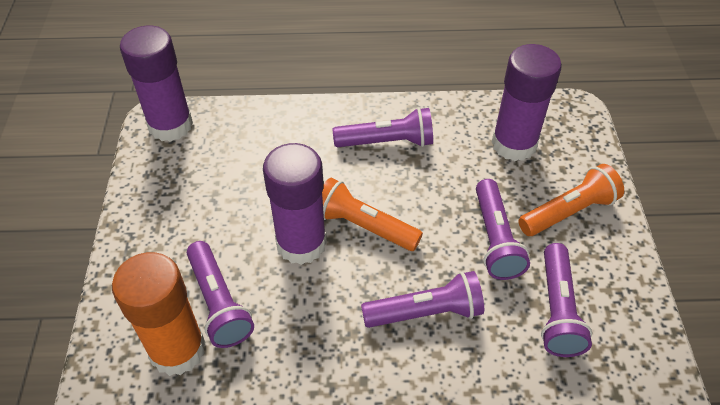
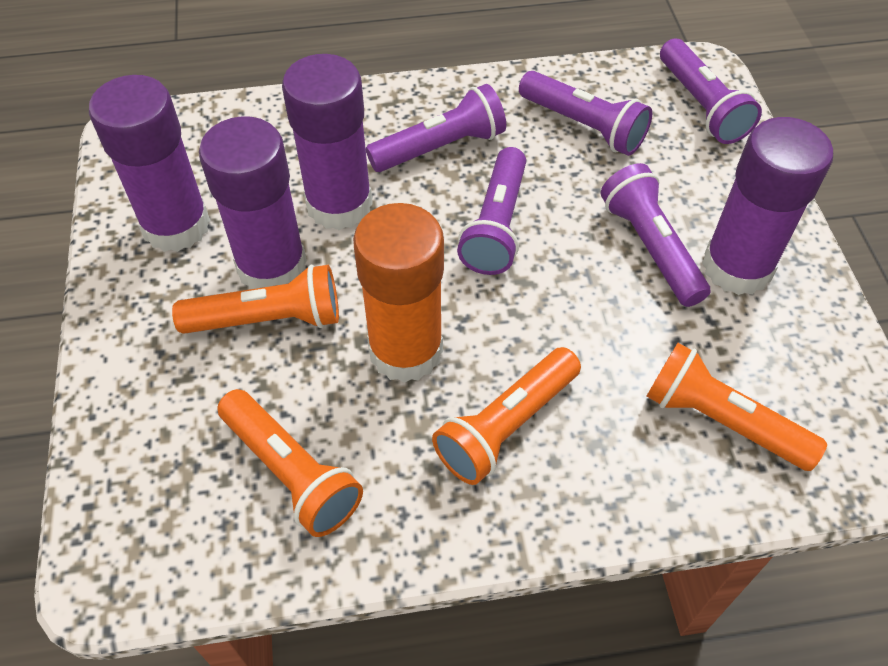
orange flashlight: 2 -> 4
purple glue stick: 3 -> 4

